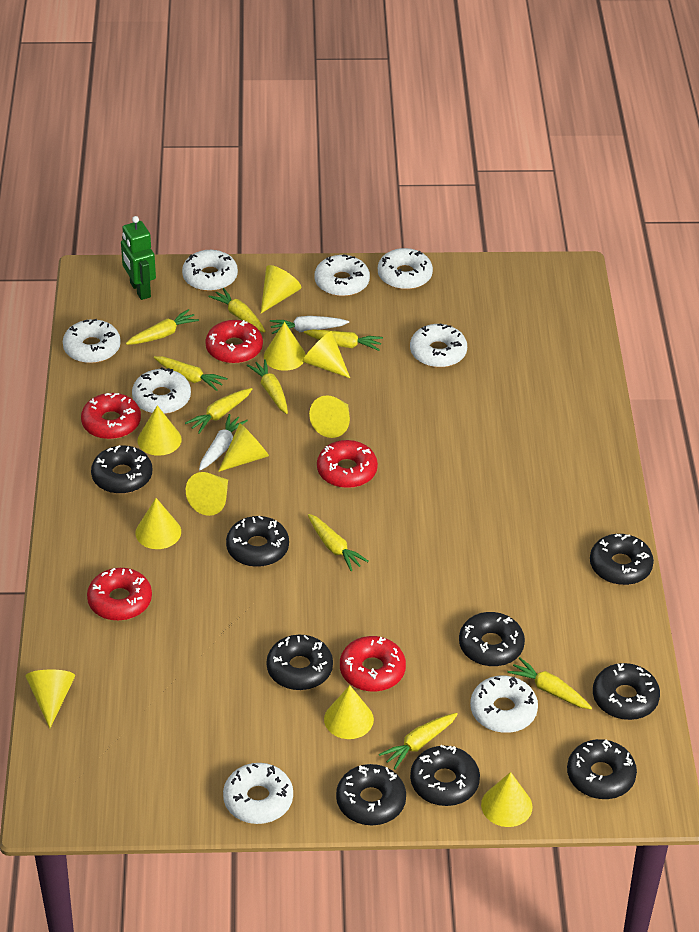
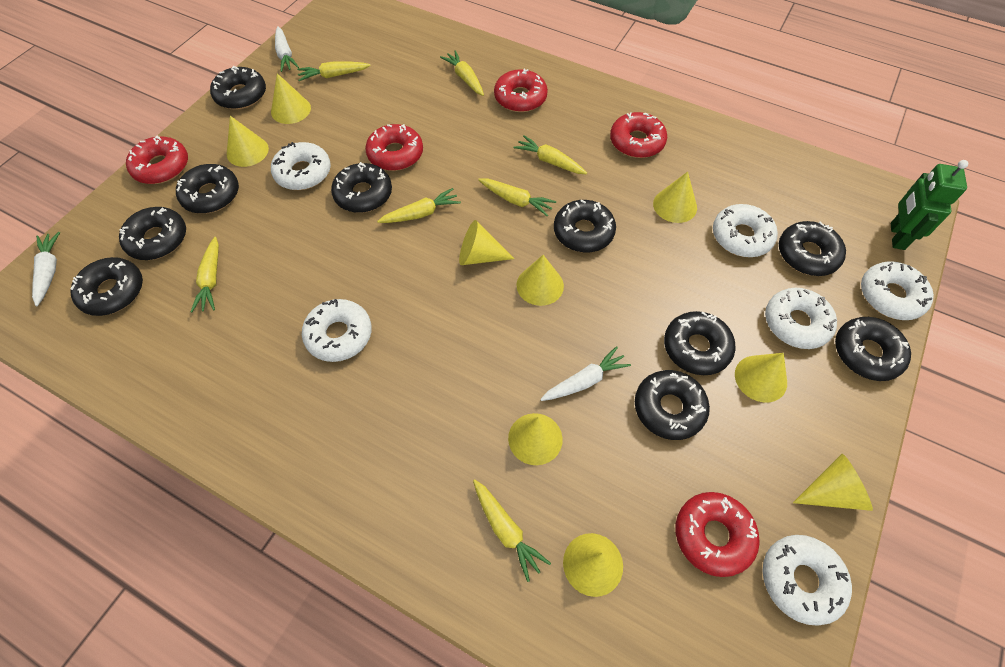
black donut: 9 -> 10
white carrot: 2 -> 3
white donut: 8 -> 6
yellow carrot: 9 -> 7
yellow cone: 11 -> 9

